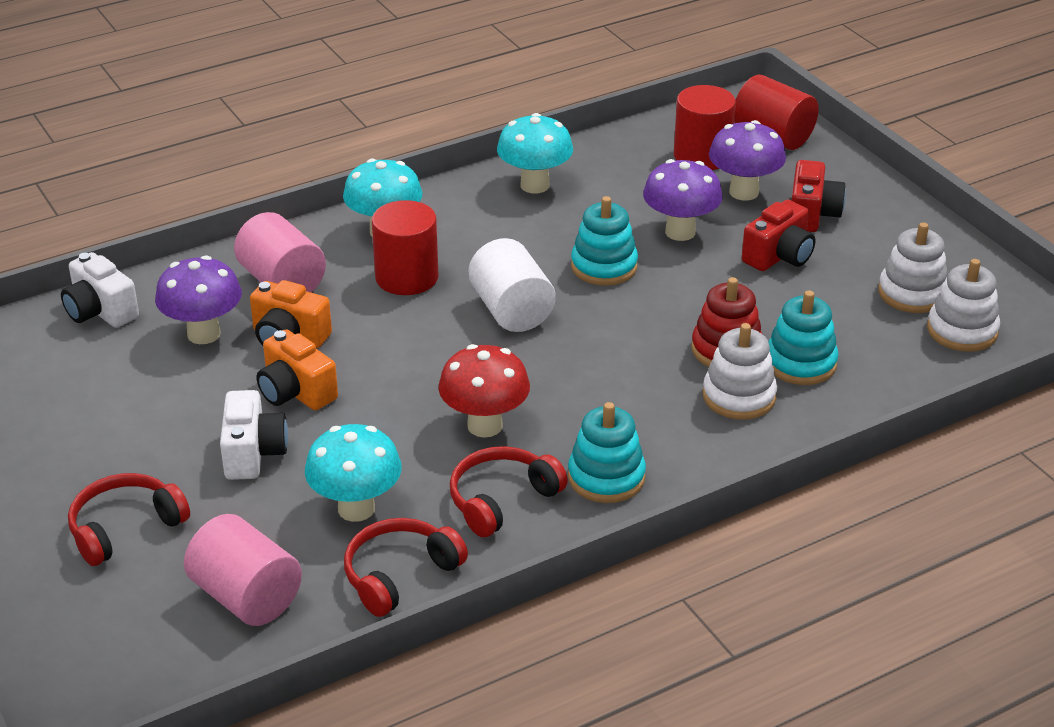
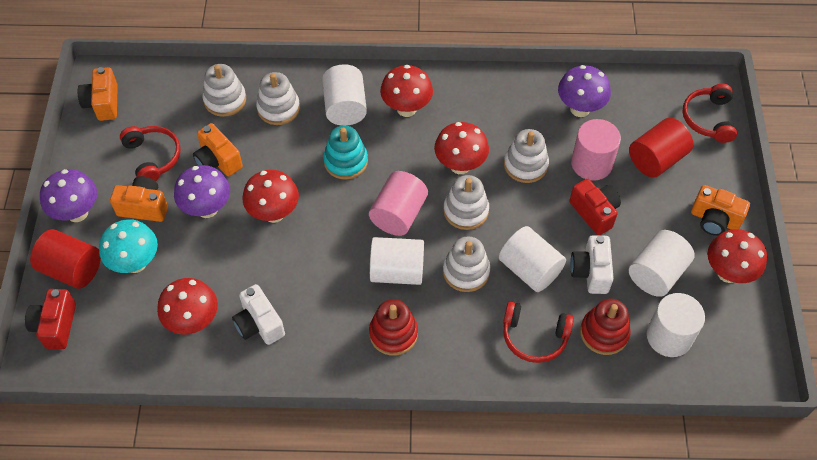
orange camera: 2 -> 4
red cylinder: 3 -> 2
red mushroom: 1 -> 5
red stacking toy: 1 -> 2
turquoise mushroom: 3 -> 1
turquoise stacking toy: 3 -> 1
white cylinder: 1 -> 5
white stacking toy: 3 -> 5

